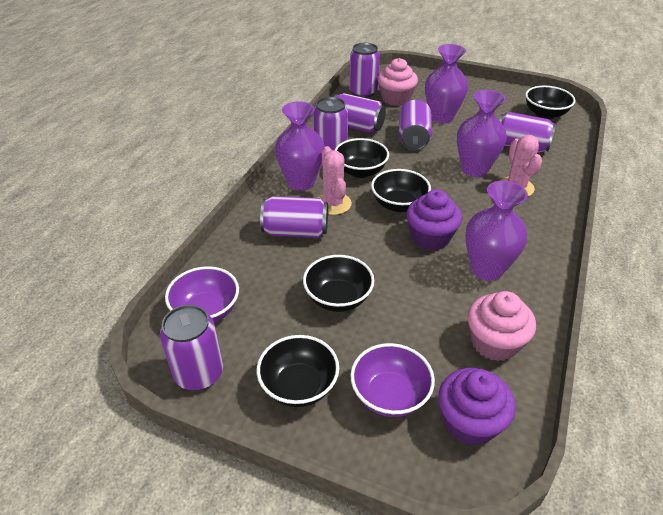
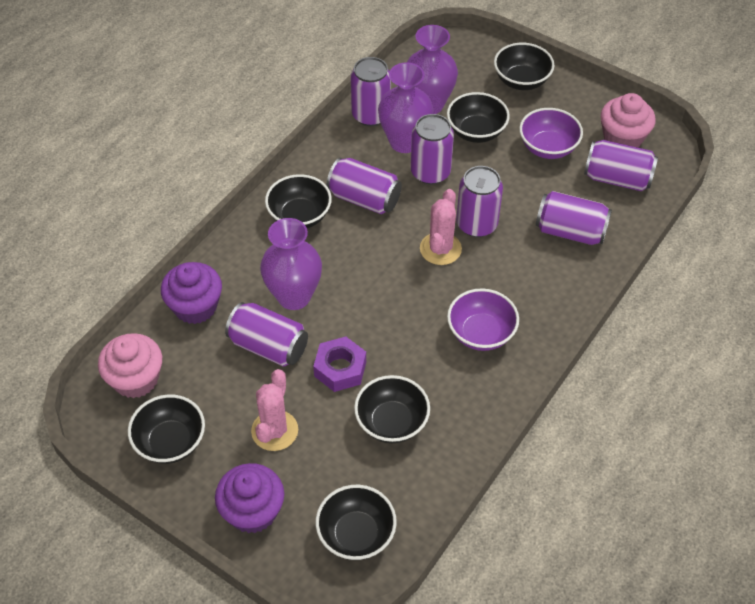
black bowl: 5 -> 6
purple nut: 0 -> 1
purple vase: 4 -> 3

